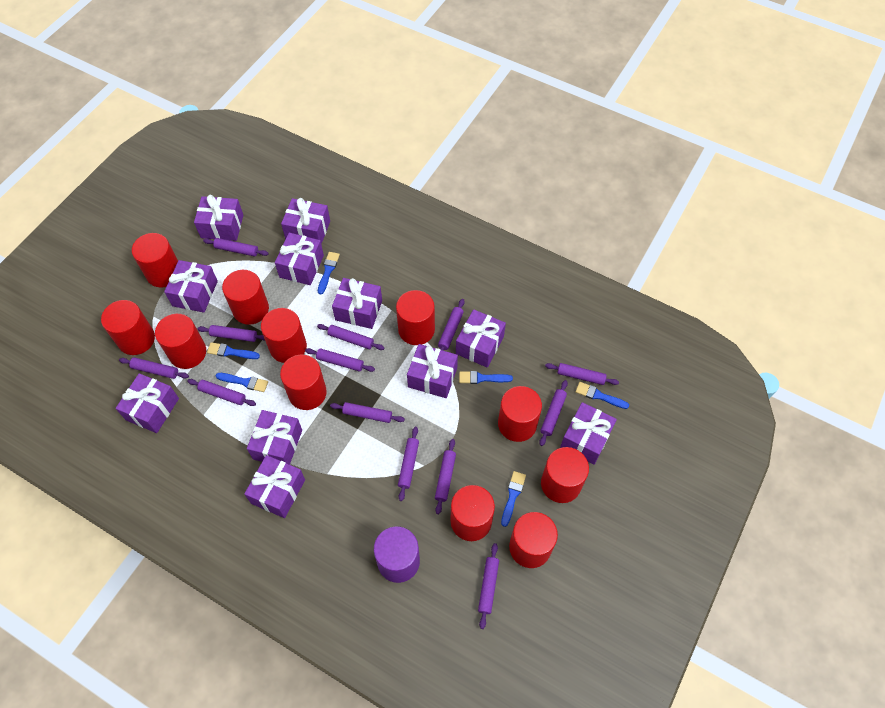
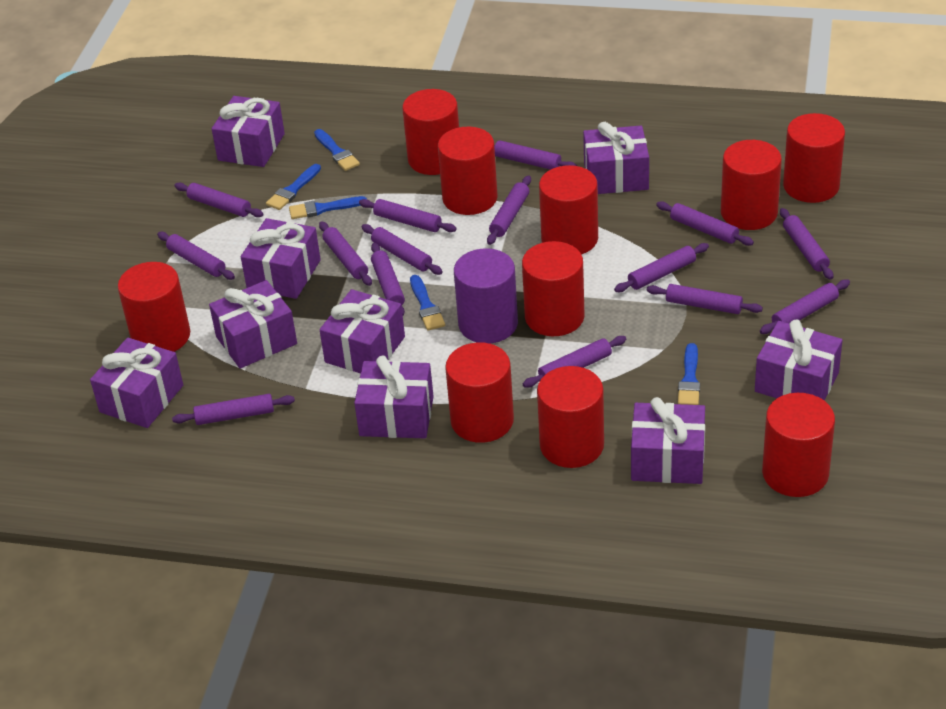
blue brush: 6 -> 5
purple gift: 11 -> 9
purple rolling pin: 13 -> 15
red cylinder: 11 -> 10

